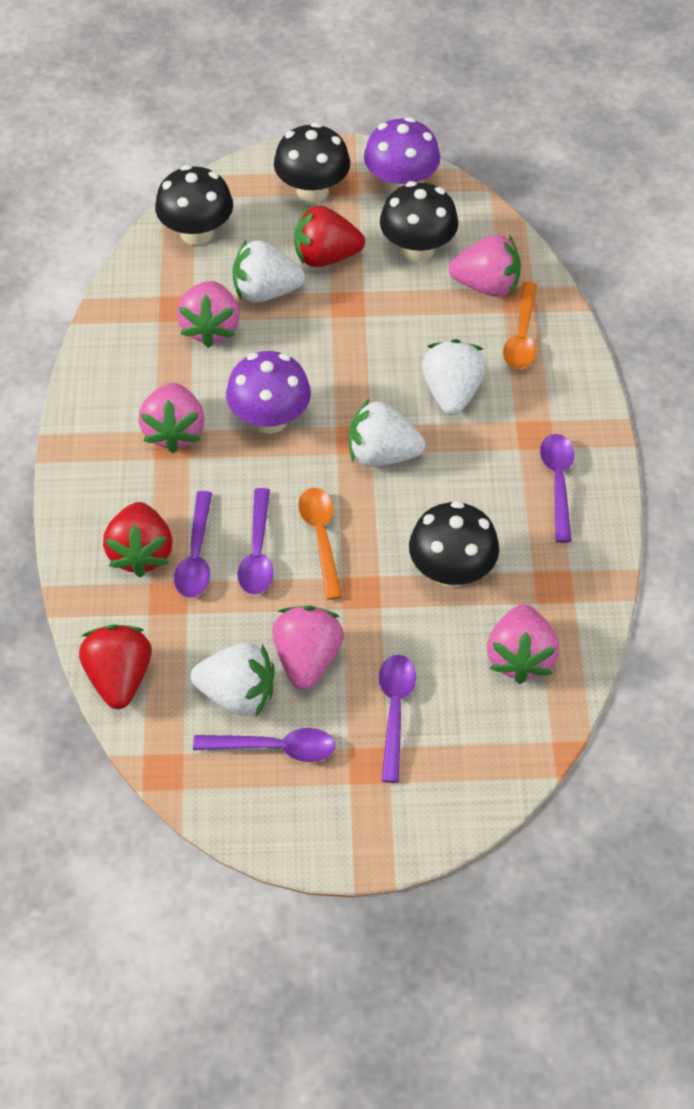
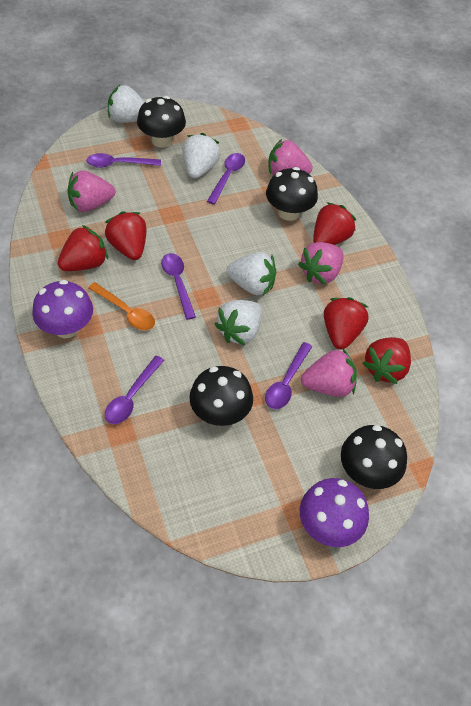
orange spoon: 2 -> 1
pink strawberry: 5 -> 4
red strawberry: 3 -> 5

